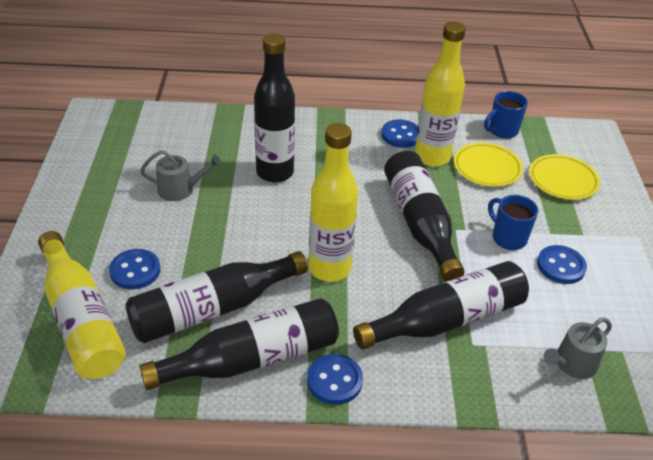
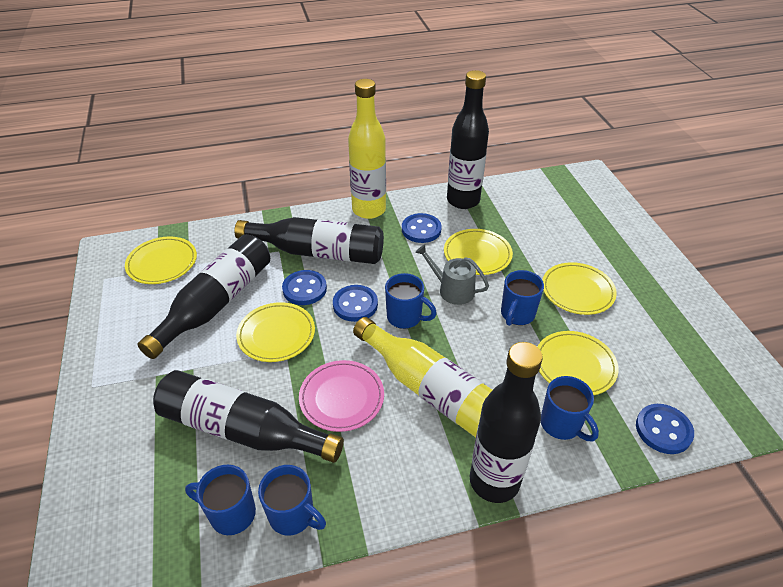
blue mug: 2 -> 5
grey watering can: 2 -> 1
pink plate: 0 -> 1
yellow bottle: 3 -> 2
yellow plate: 2 -> 5

